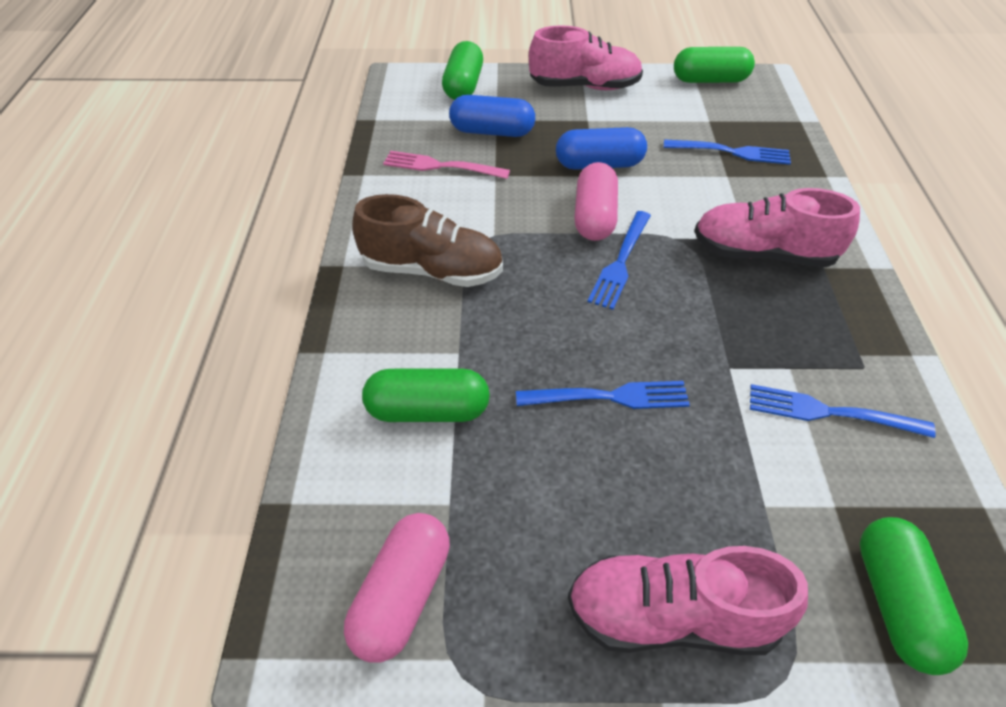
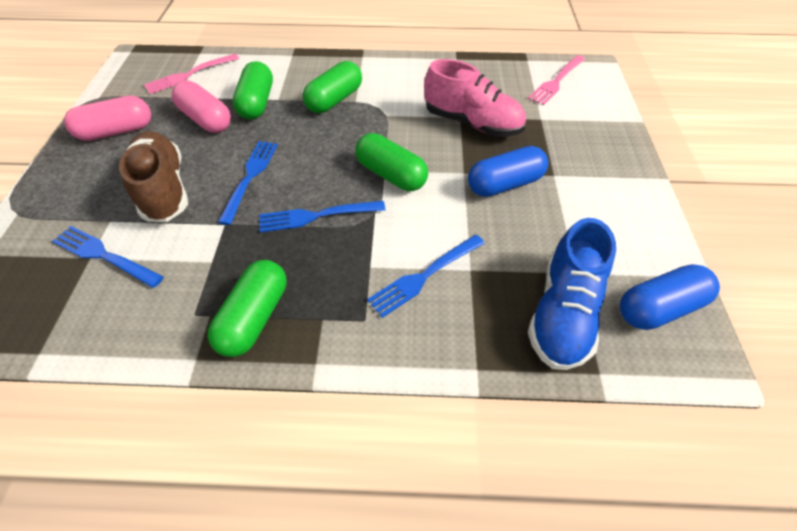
blue shoe: 0 -> 1
pink fork: 1 -> 2
pink shoe: 3 -> 1

